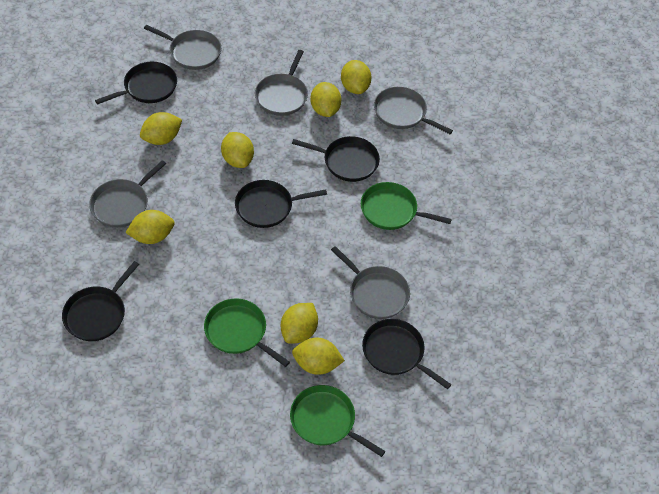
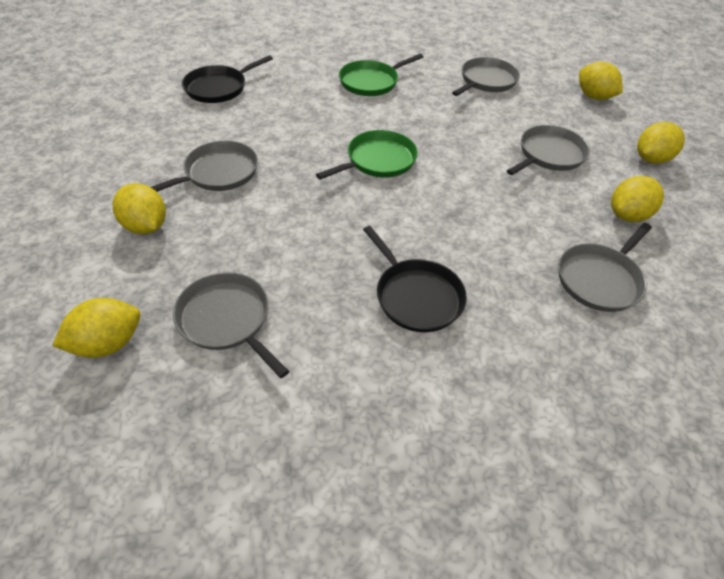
black pan: 5 -> 2
green pan: 3 -> 2
yellow lemon: 7 -> 5

